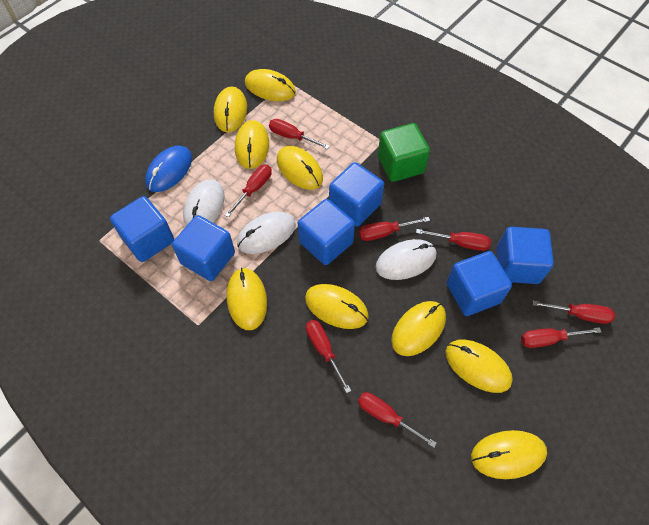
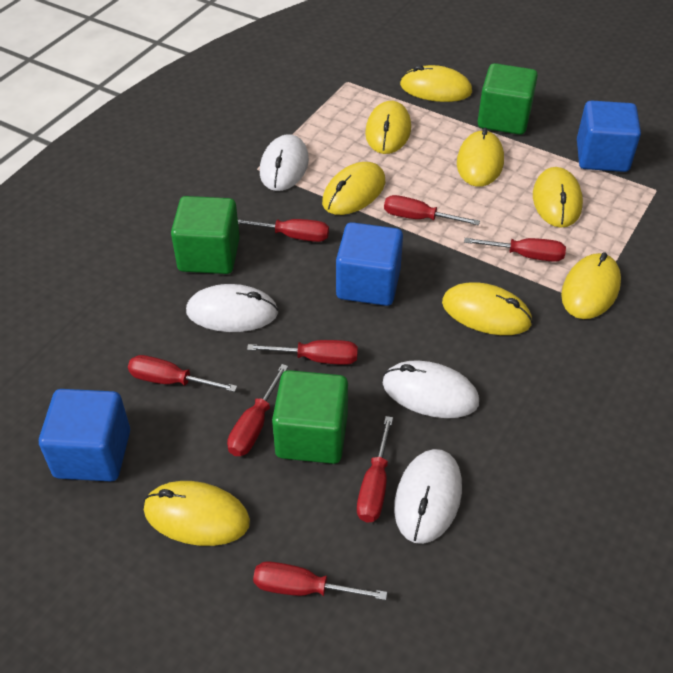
blue cube: 6 -> 3
blue mouse: 1 -> 0
green cube: 1 -> 3
white mouse: 3 -> 4
yellow mouse: 9 -> 8

